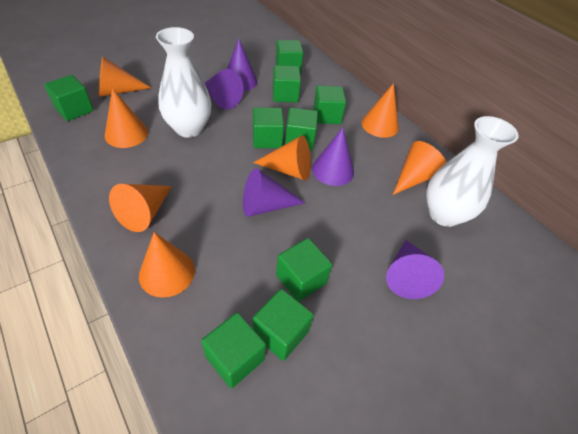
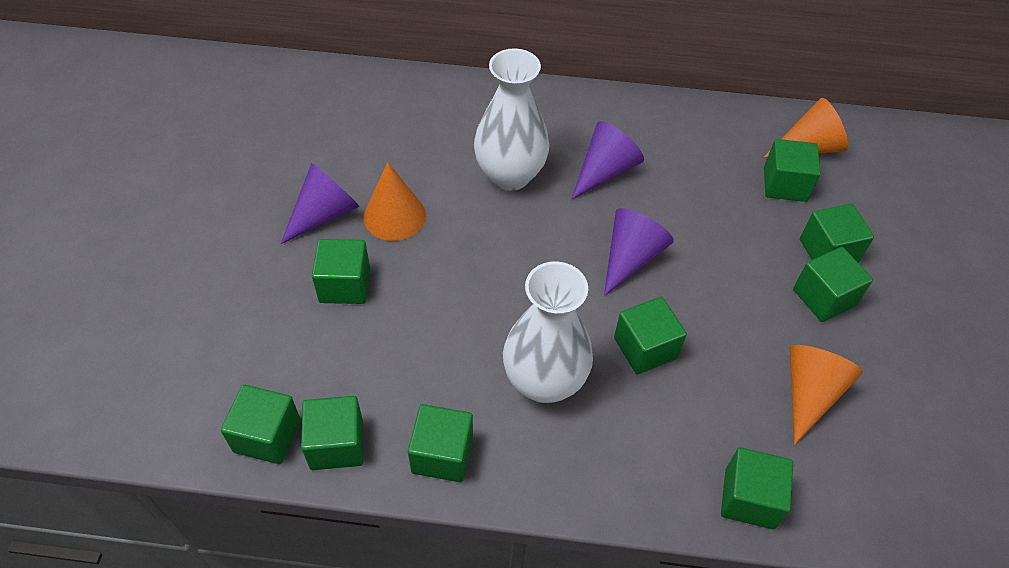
orange cone: 7 -> 3
purple cone: 5 -> 3

